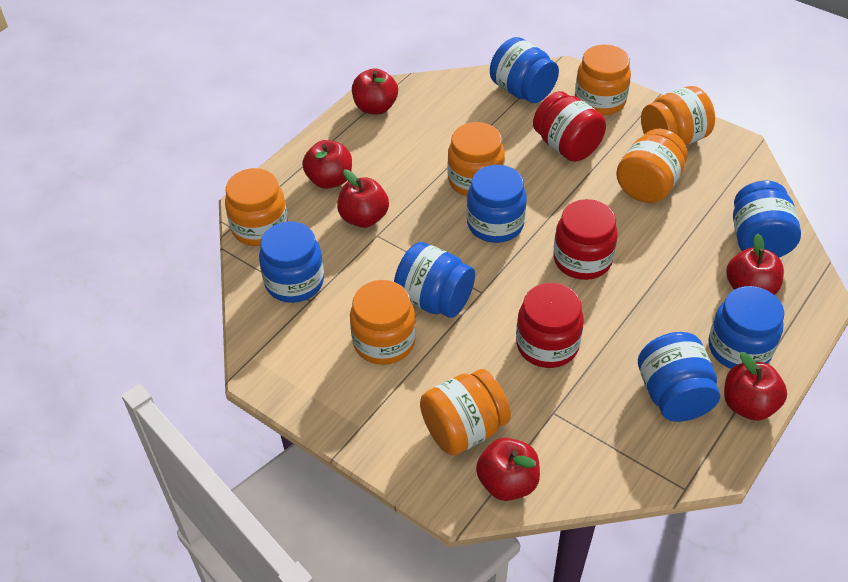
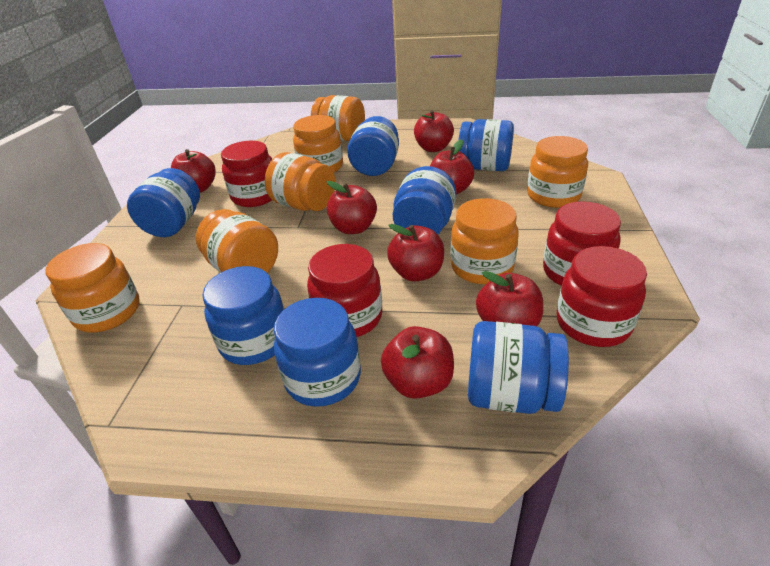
red apple: 6 -> 7
red jar: 3 -> 4

